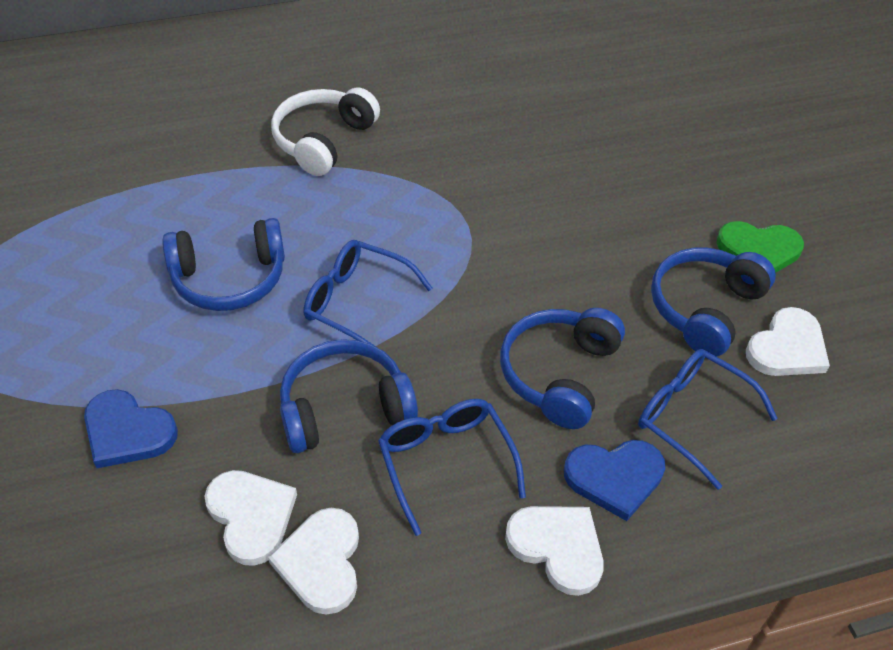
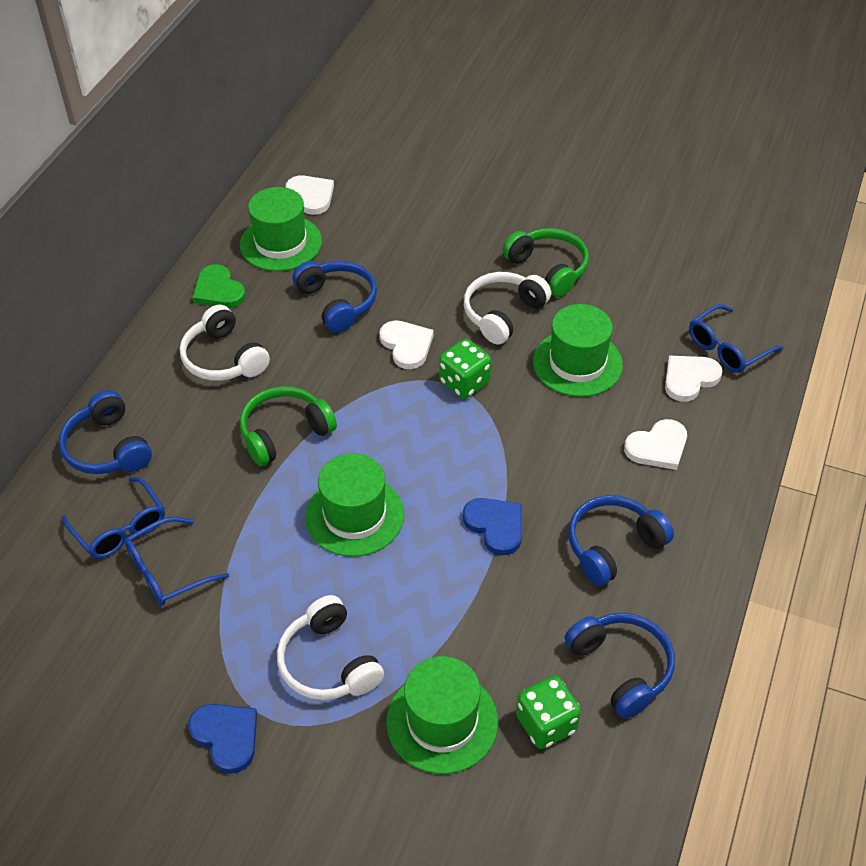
green dice: 0 -> 2
green hat: 0 -> 4
green headphones: 0 -> 2
white headphones: 1 -> 3

